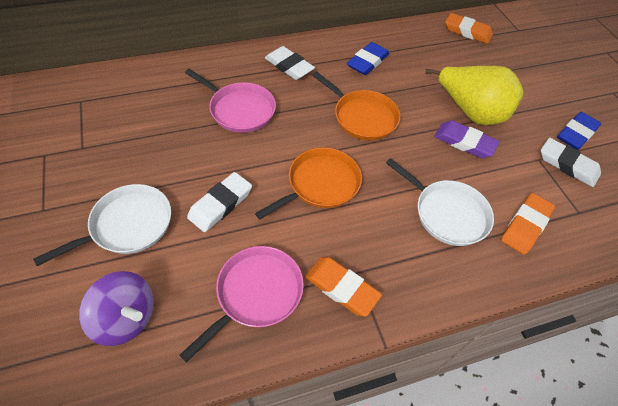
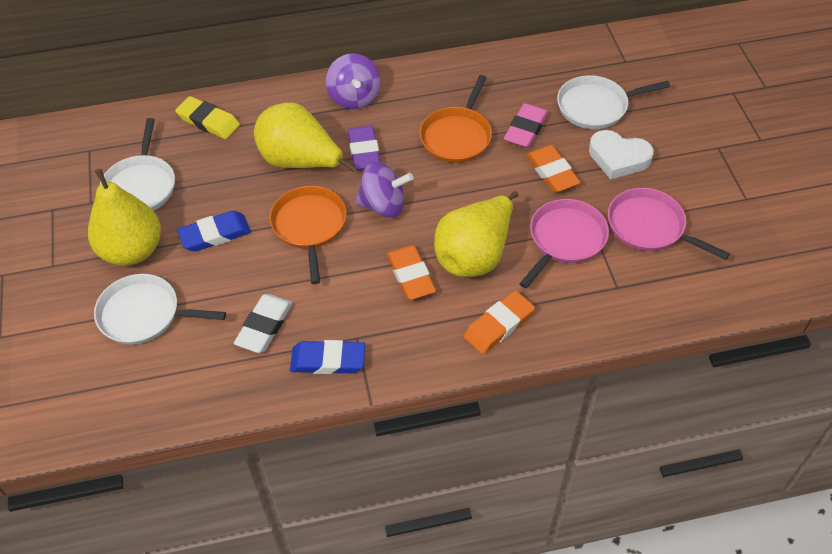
pink eraser: 0 -> 1
purple spinning top: 1 -> 2
white eraser: 3 -> 1
white heart: 0 -> 1
white pan: 2 -> 3
yellow eraser: 0 -> 1
yellow pear: 1 -> 3

